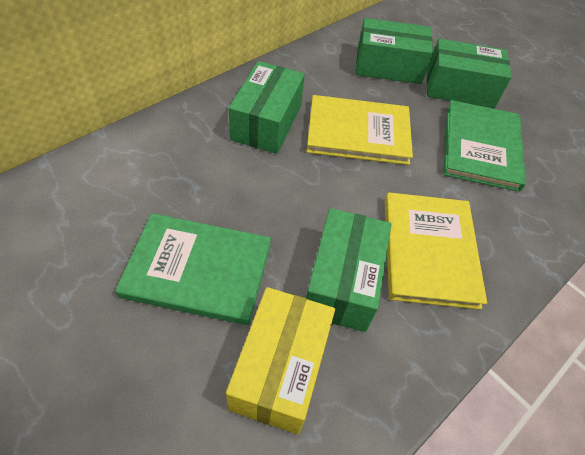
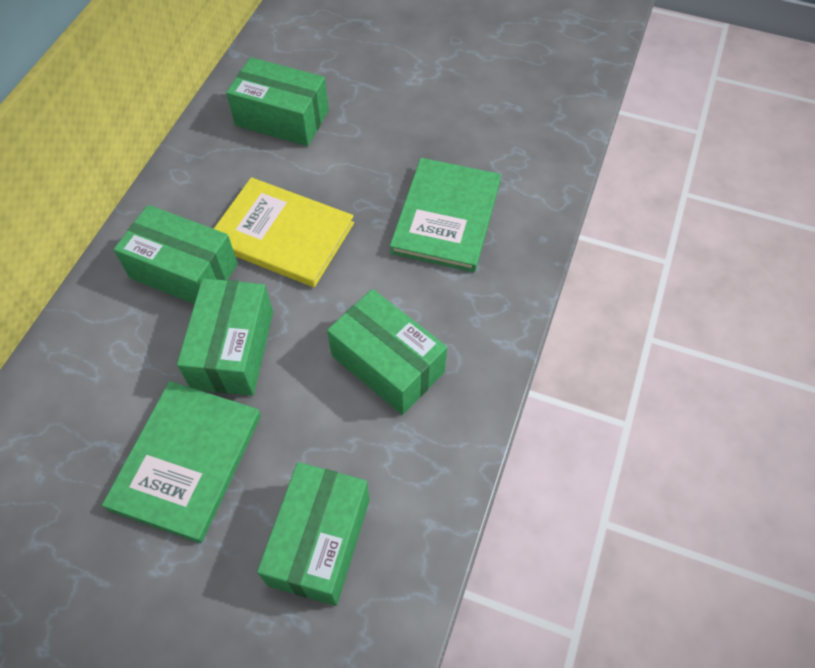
green box: 4 -> 5
yellow book: 2 -> 1
yellow box: 1 -> 0

